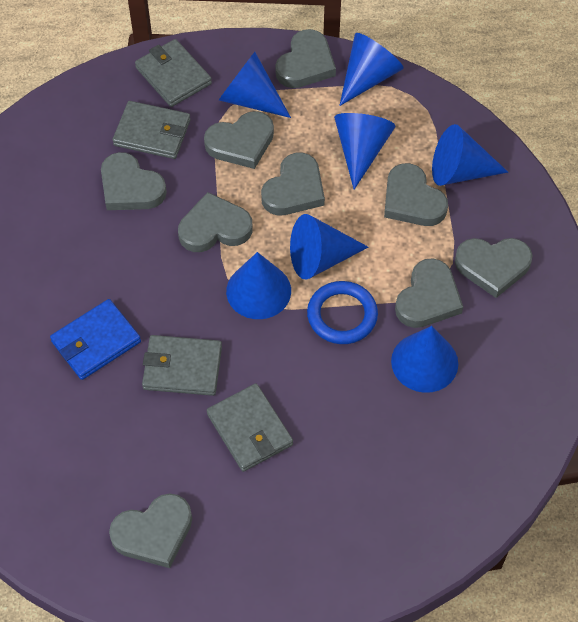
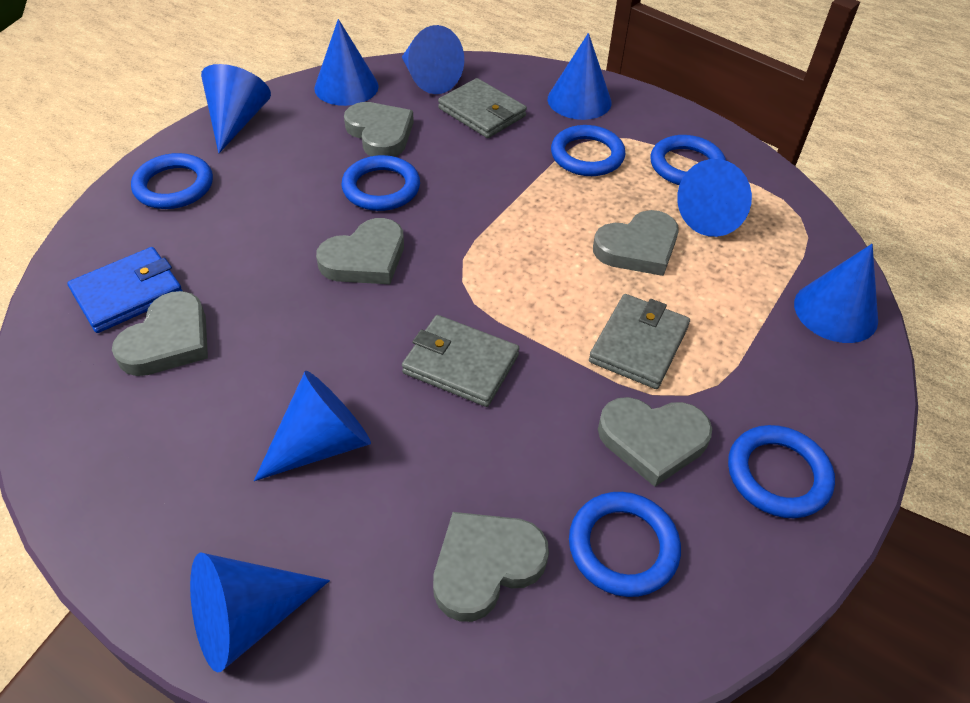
blue cone: 7 -> 8
blue ring: 1 -> 6
grey heart: 9 -> 6
grey wallet: 4 -> 3

